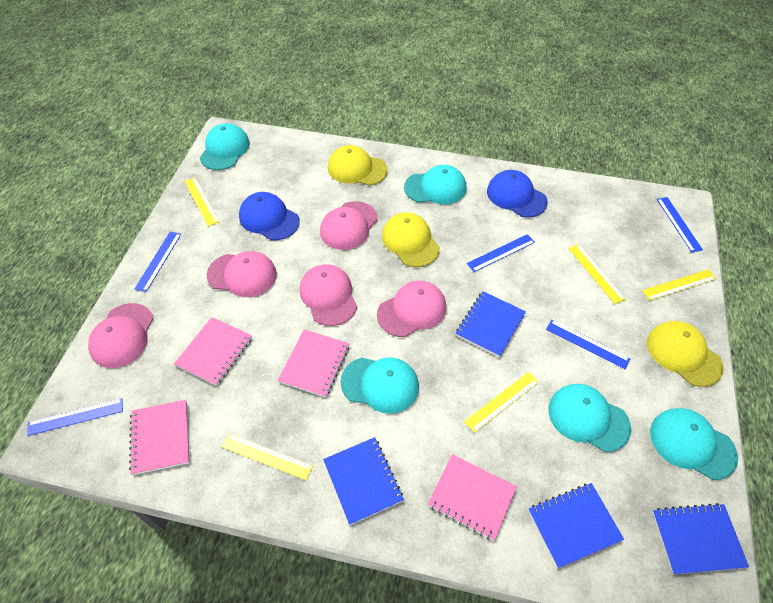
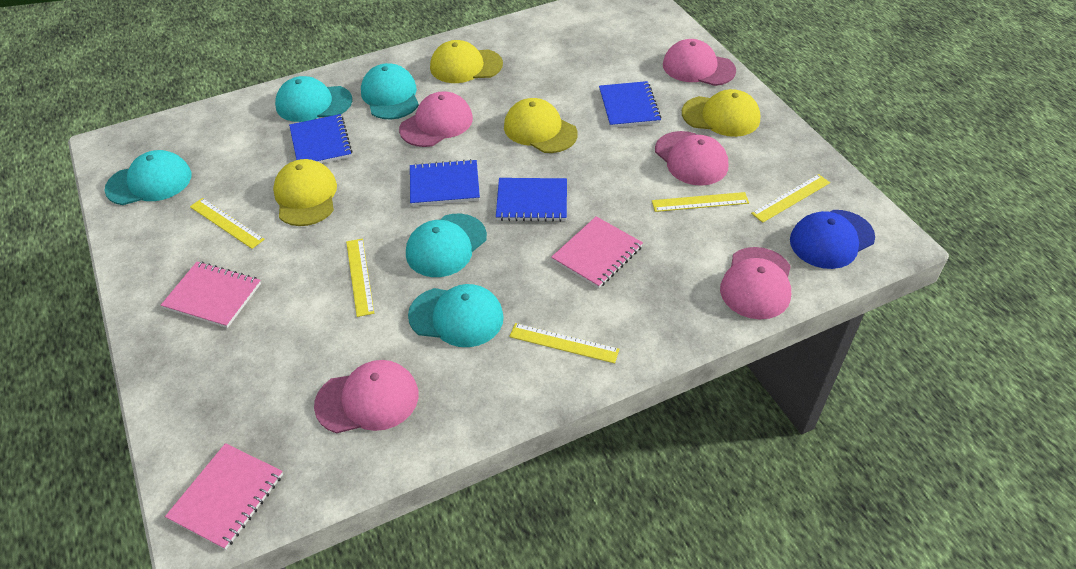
blue cap: 2 -> 1
blue ruler: 5 -> 0
pink notebook: 4 -> 3
yellow cap: 3 -> 4

